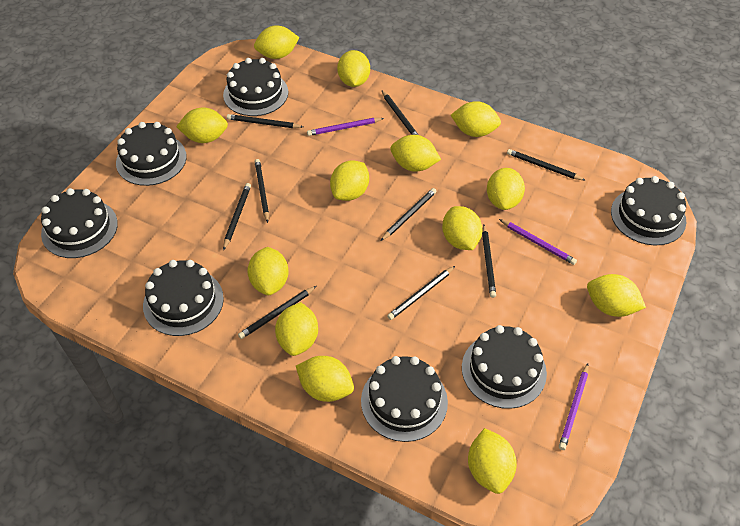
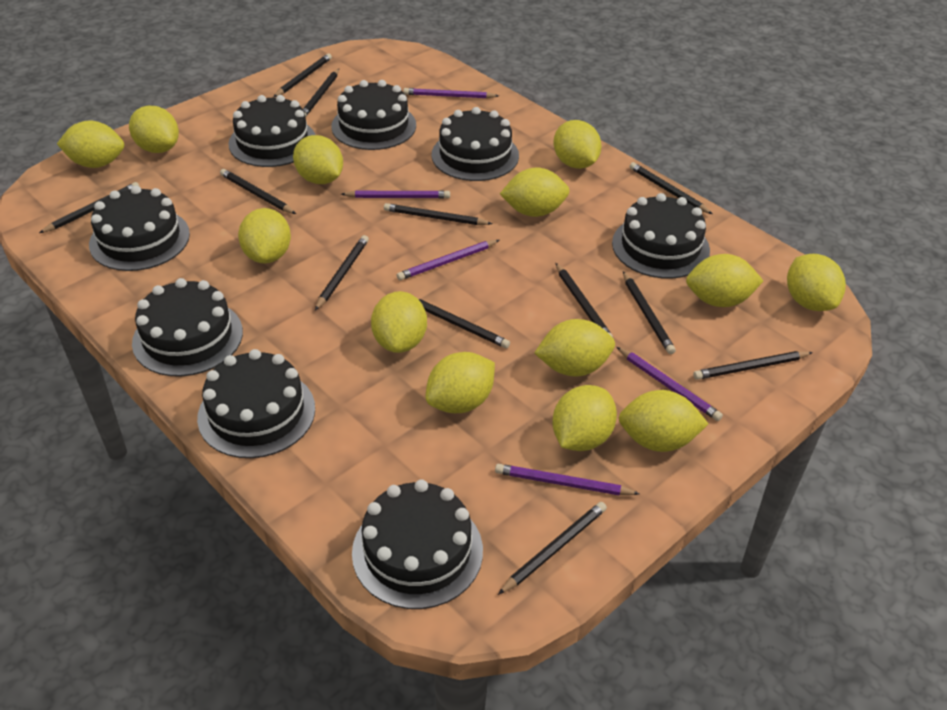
black cake: 7 -> 8
black pencil: 9 -> 12
purple pencil: 3 -> 5

